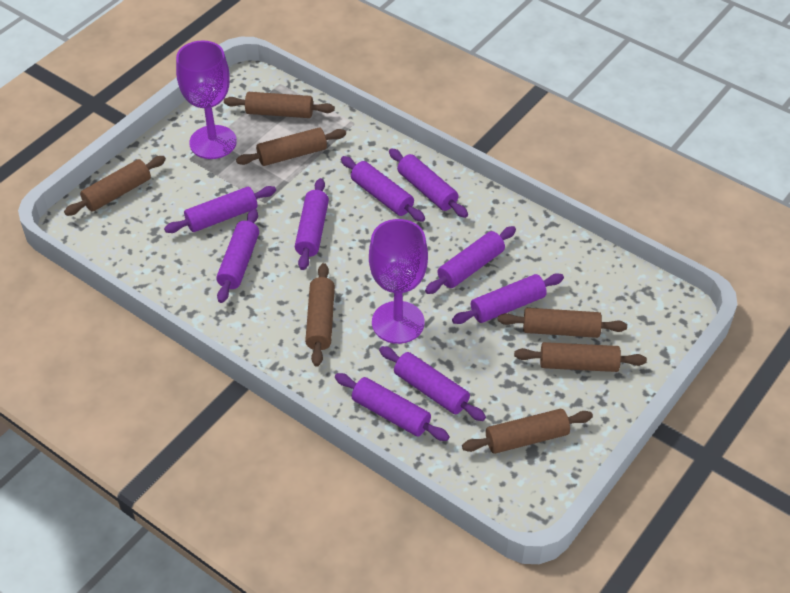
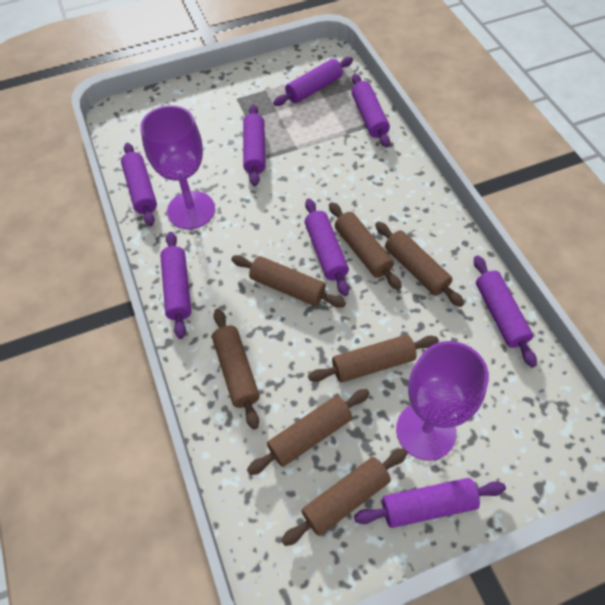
purple rolling pin: 9 -> 8

